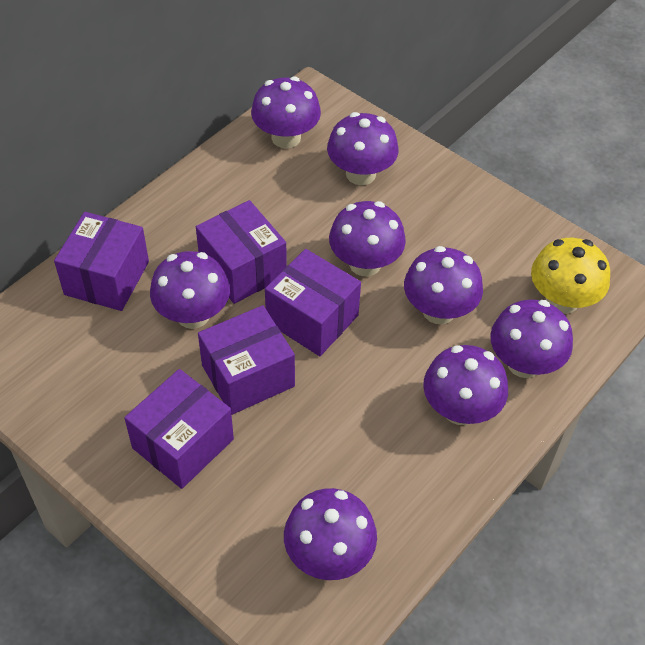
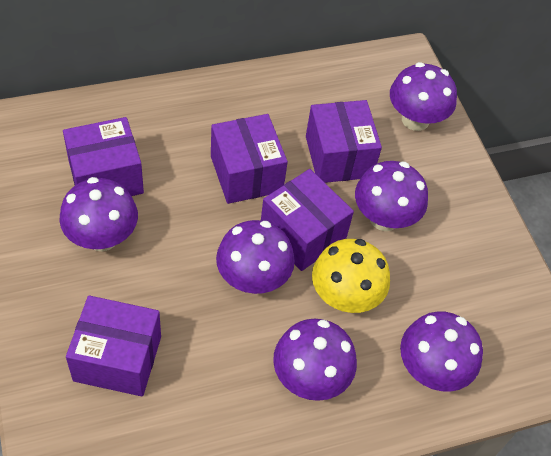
purple mushroom: 8 -> 6

